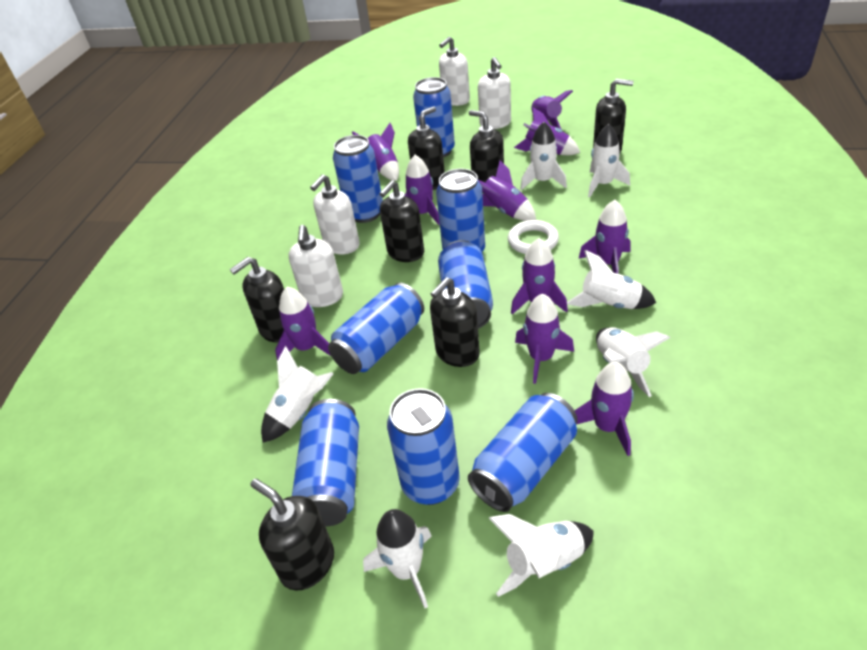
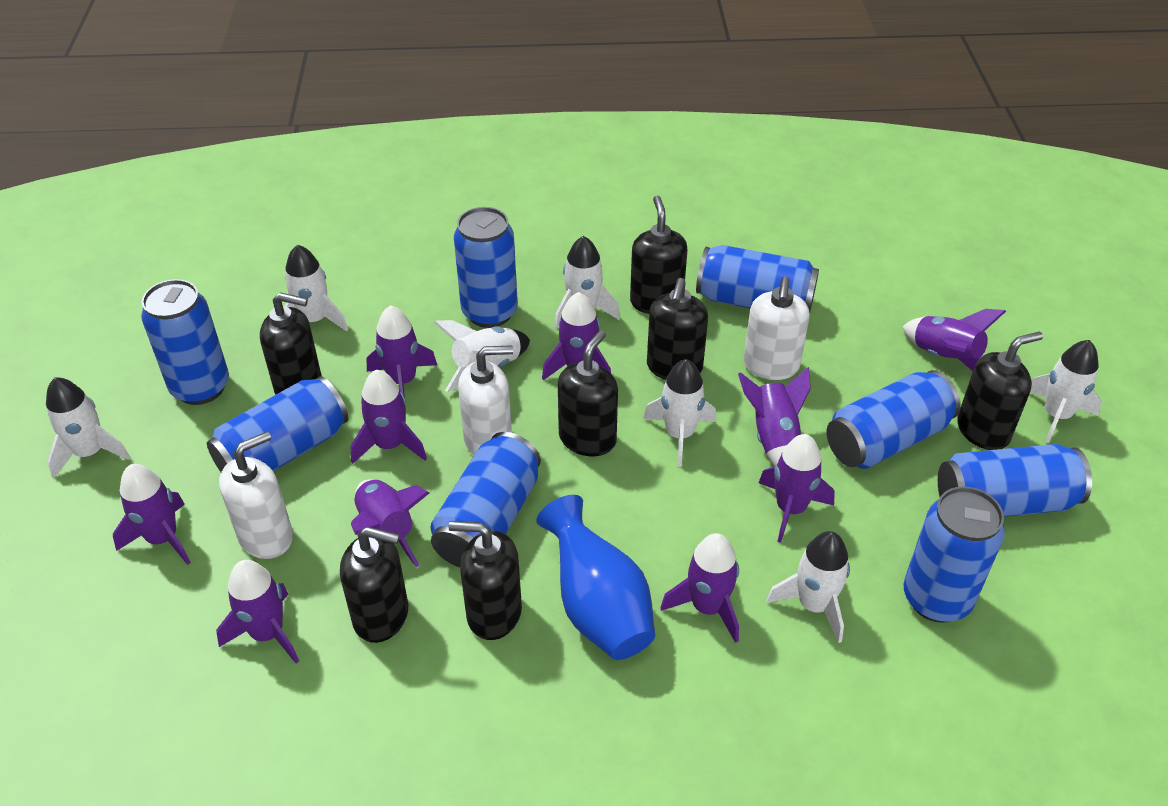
blue vase: 0 -> 1
white ring: 1 -> 0
white soap dispenser: 4 -> 3

